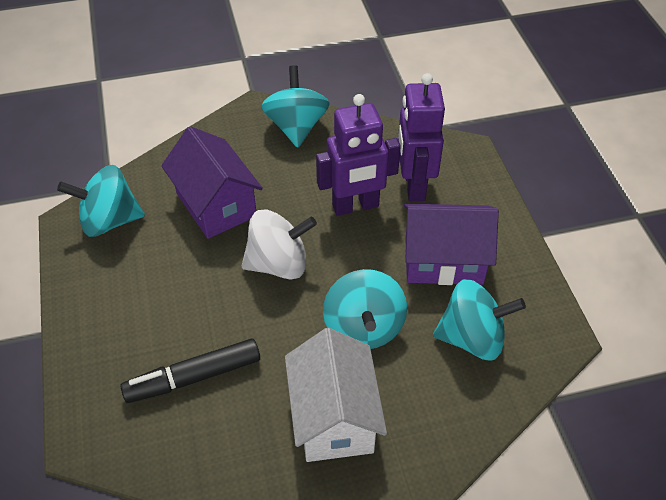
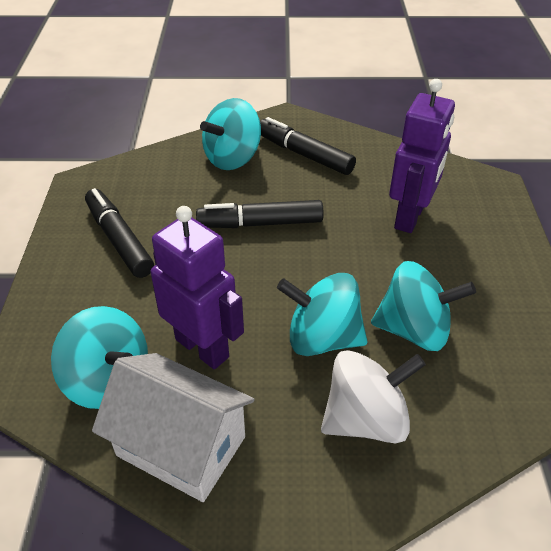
black marker: 1 -> 3
purple house: 2 -> 0

